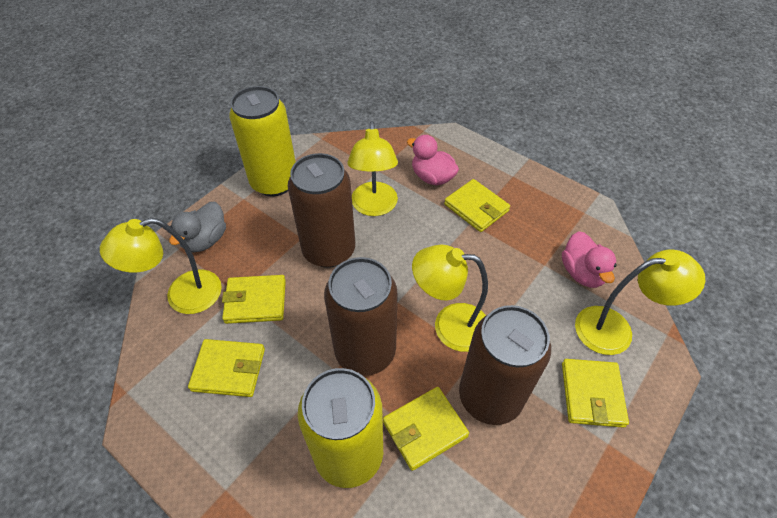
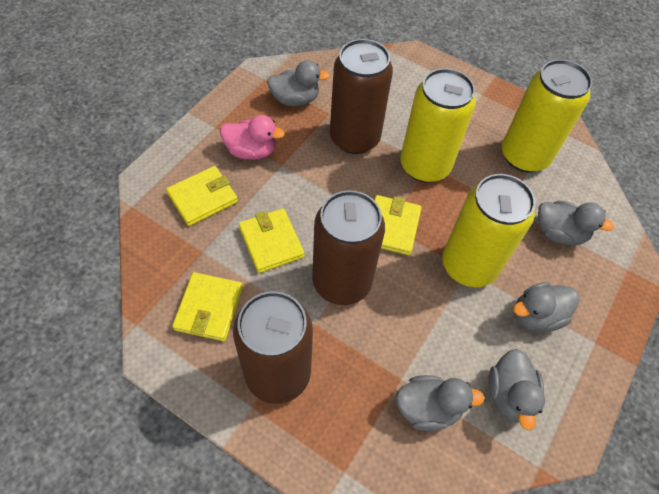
grey duck: 1 -> 5
pink duck: 2 -> 1
yellow can: 2 -> 3
yellow lamp: 4 -> 0
yellow wallet: 5 -> 4

